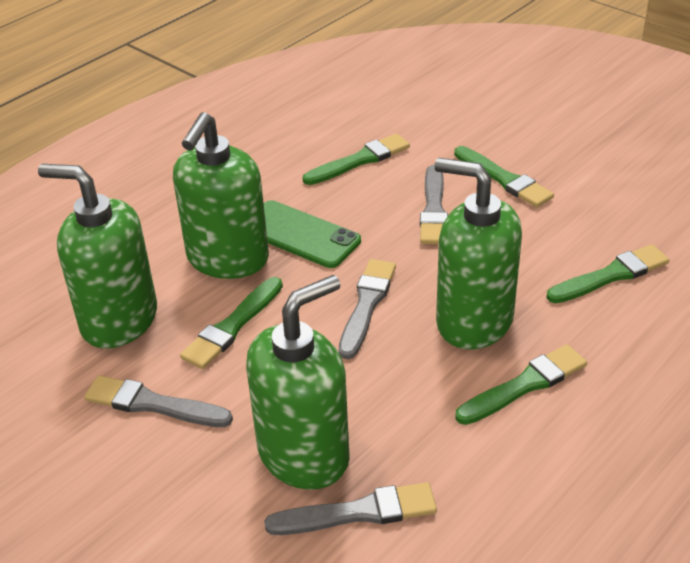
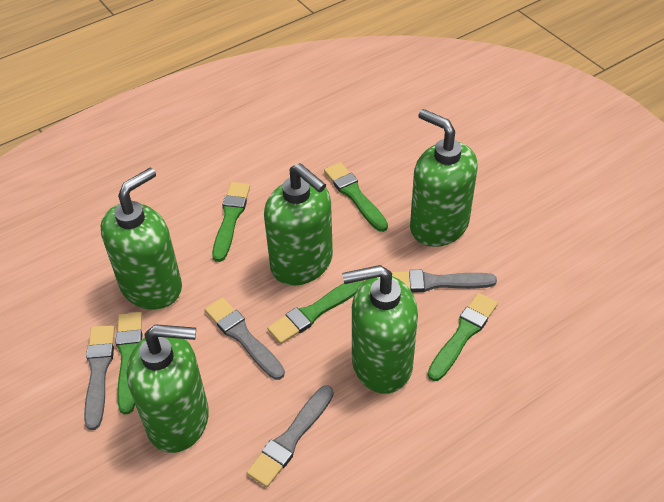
green phone: 1 -> 0
green soap dispenser: 4 -> 5

